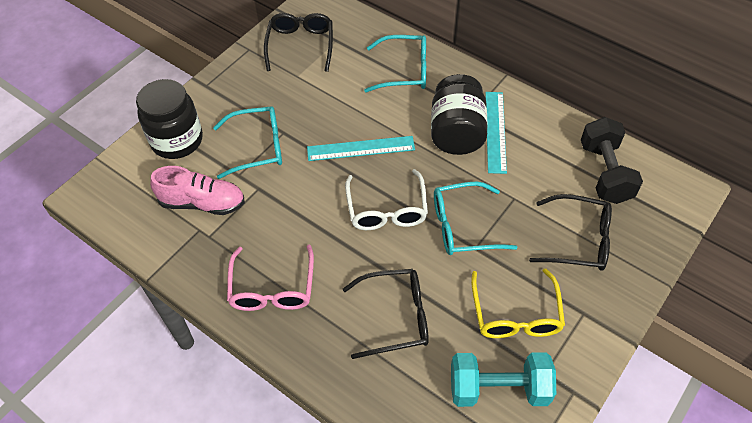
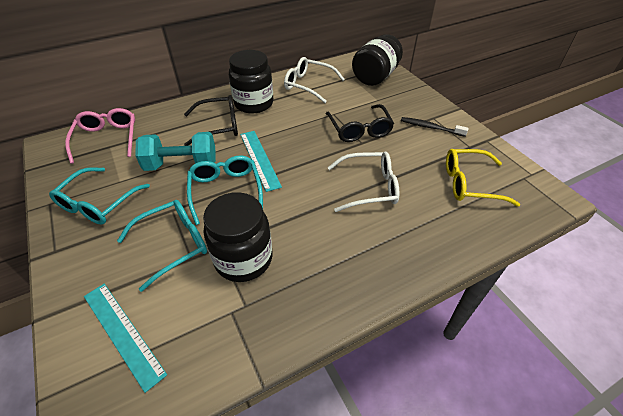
black dumbbell: 1 -> 0
black glasses: 3 -> 2
black jar: 2 -> 3
black toothbrush: 0 -> 1
pink shoe: 1 -> 0
white glasses: 1 -> 2

